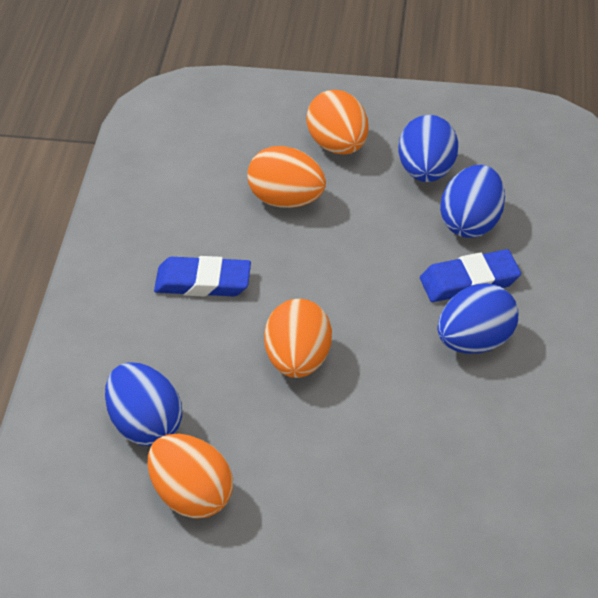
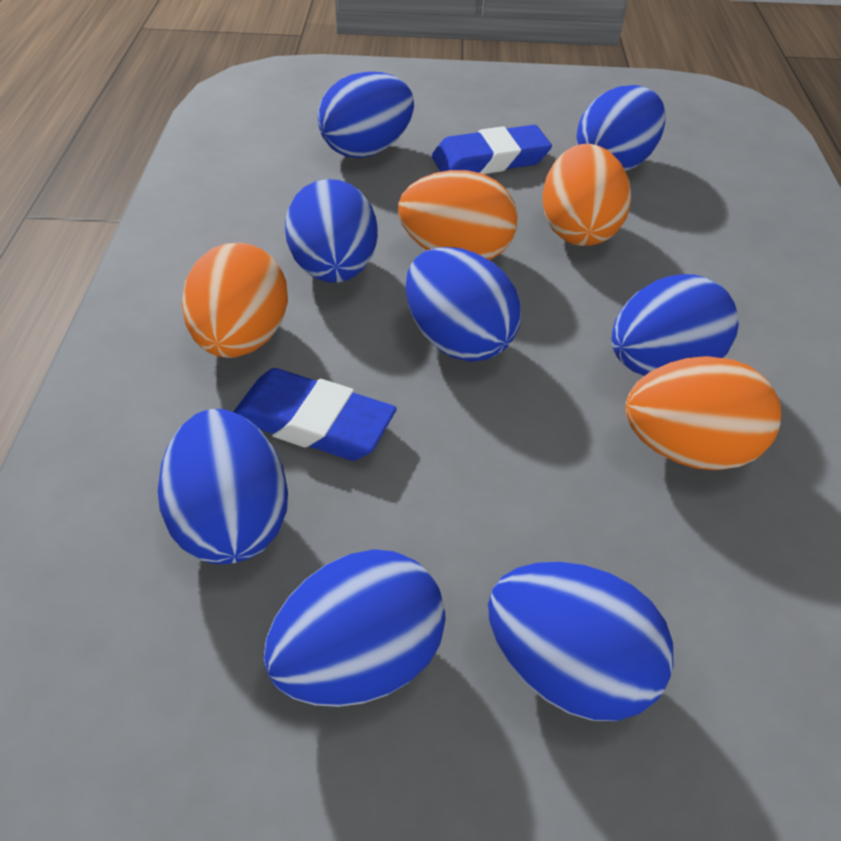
blue egg: 4 -> 8

